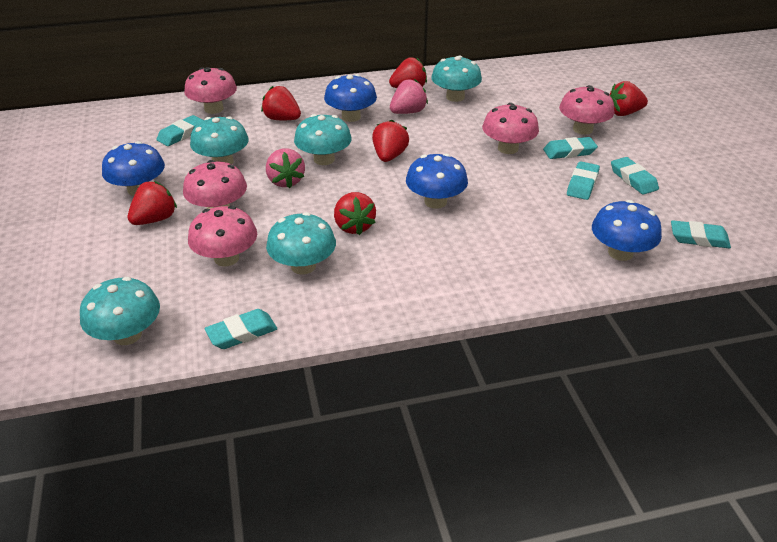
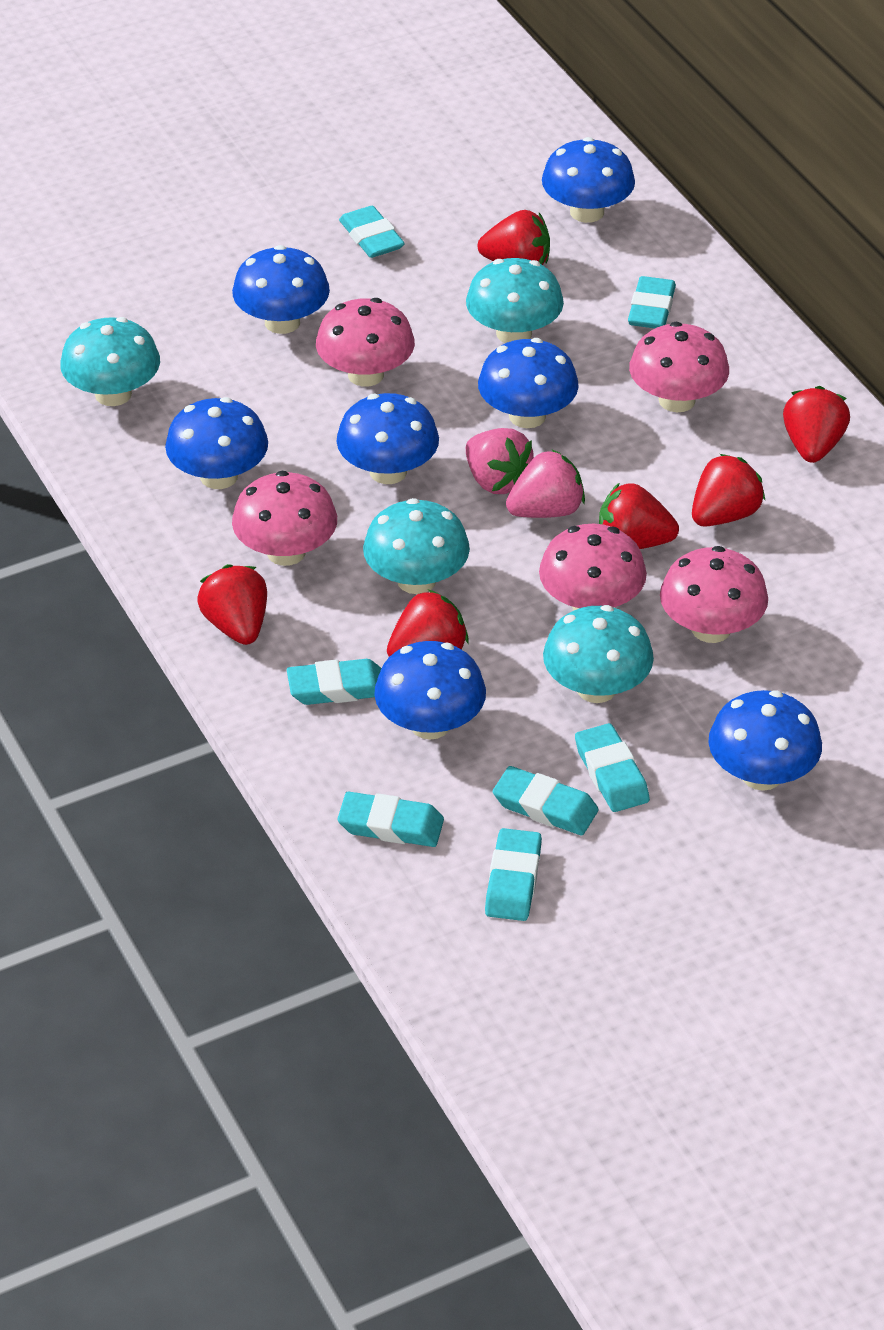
blue mushroom: 4 -> 7
turquoise eraser: 6 -> 7
turquoise mushroom: 5 -> 4

